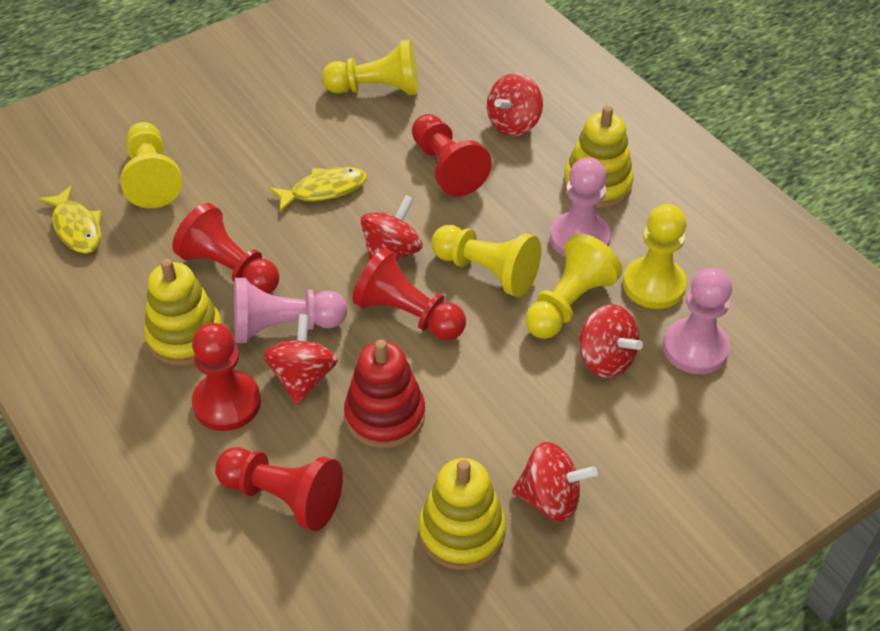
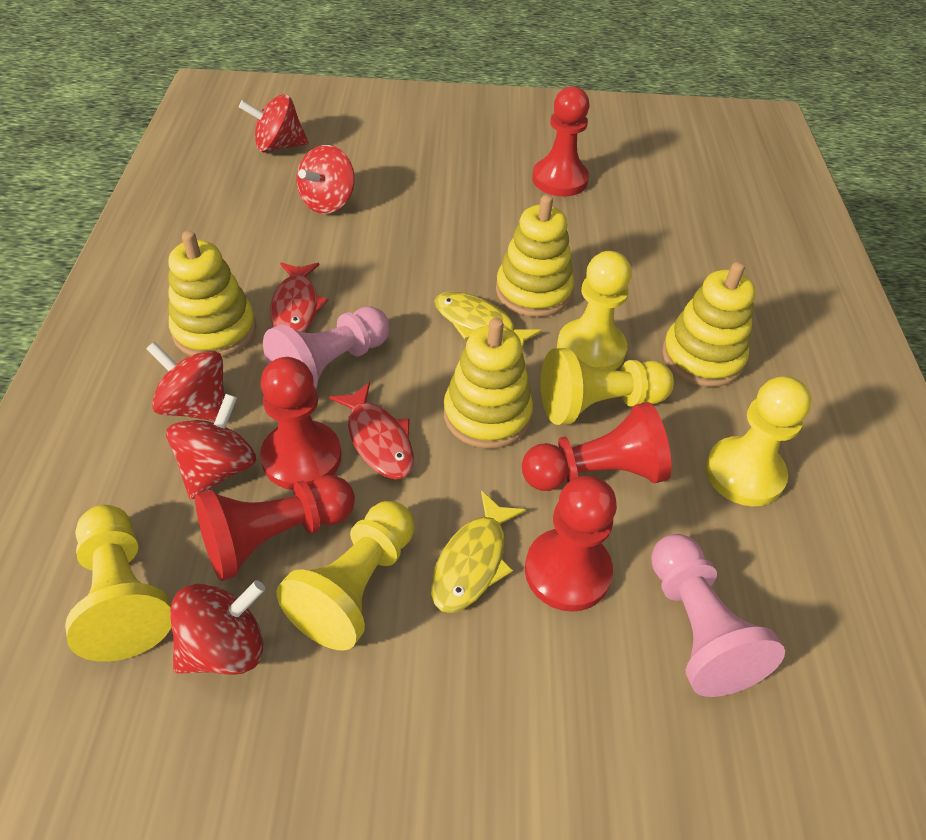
pink pawn: 3 -> 2
red fish: 0 -> 2
red stacking toy: 1 -> 0
yellow stacking toy: 3 -> 4

